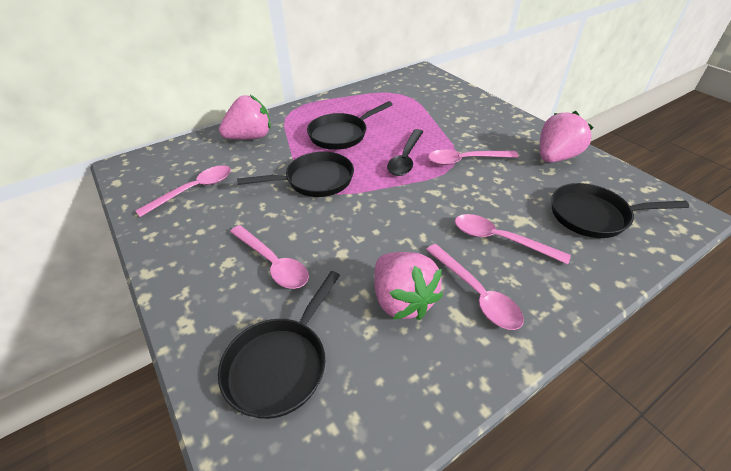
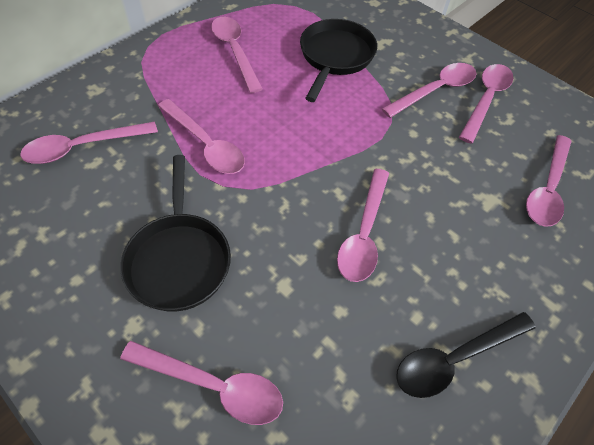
black pan: 4 -> 2
pink spoon: 5 -> 8
pink strawberry: 3 -> 0

